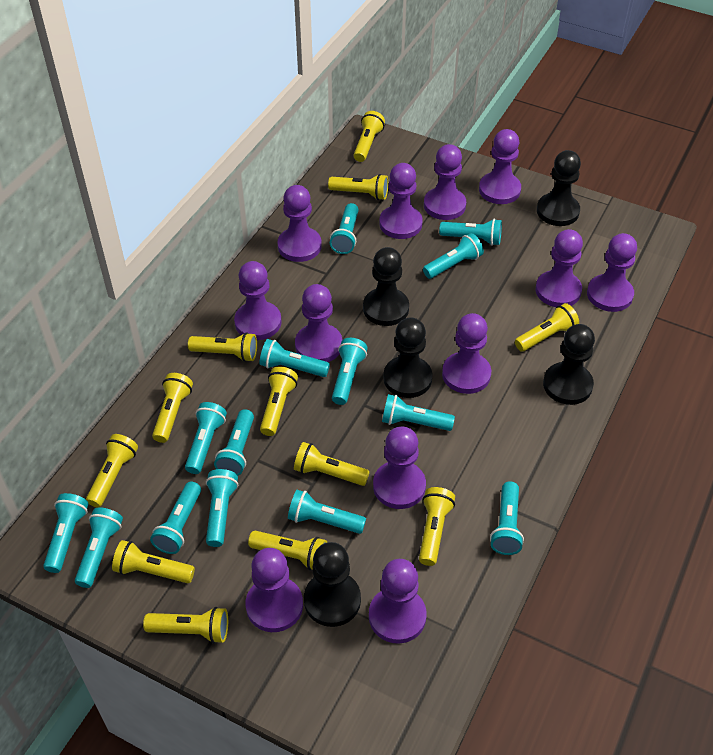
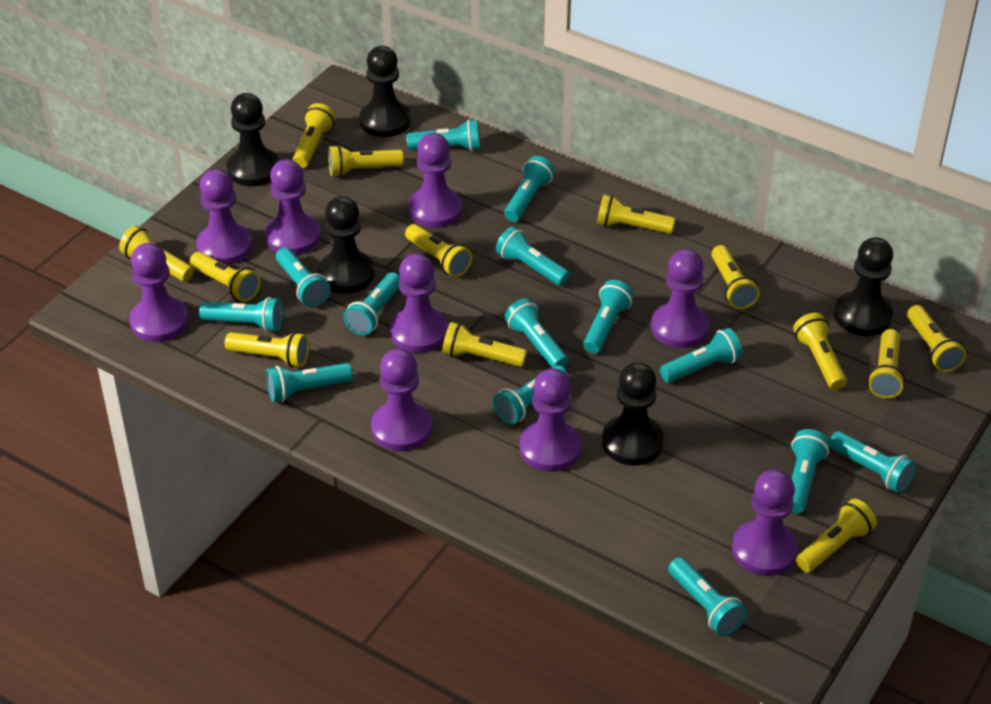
purple pawn: 12 -> 9
yellow flashlight: 12 -> 13

